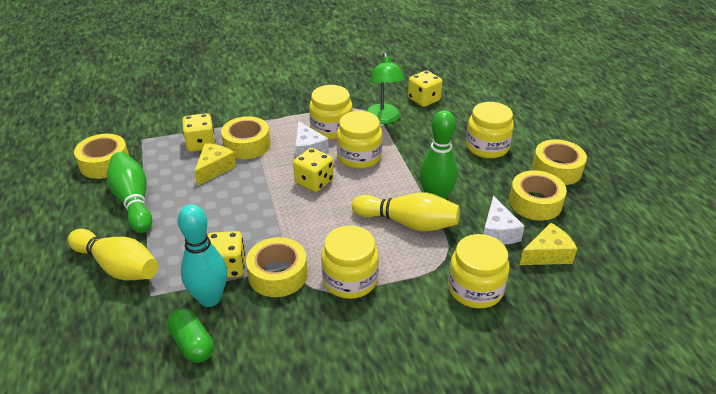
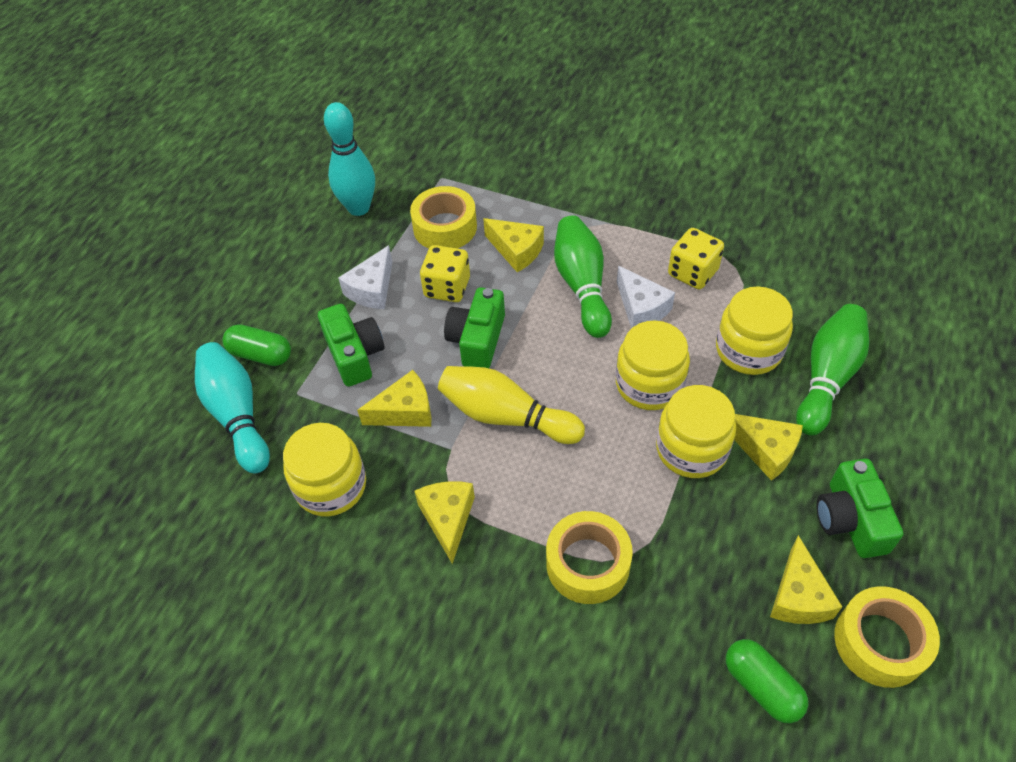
green camera: 0 -> 3
green capsule: 1 -> 2
green lamp: 1 -> 0
turquoise bowling pin: 1 -> 2
yellow bowling pin: 2 -> 1
yellow cheese: 2 -> 5
yellow dice: 4 -> 2
yellow jar: 5 -> 4
yellow tape: 5 -> 3

